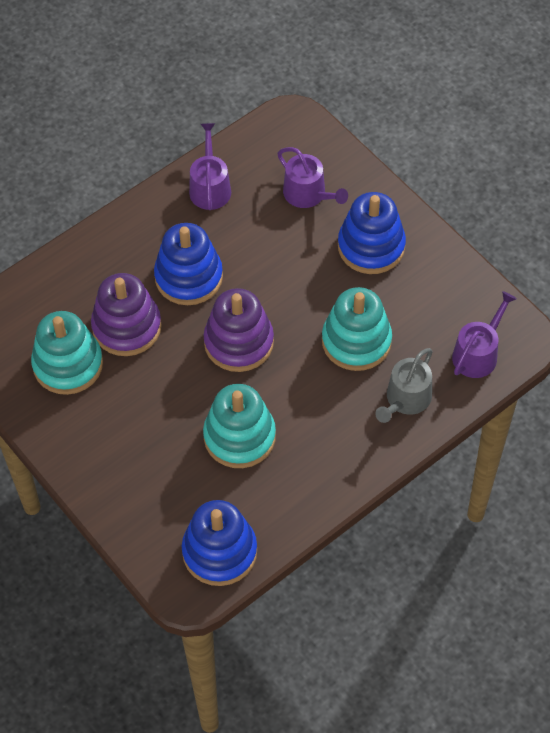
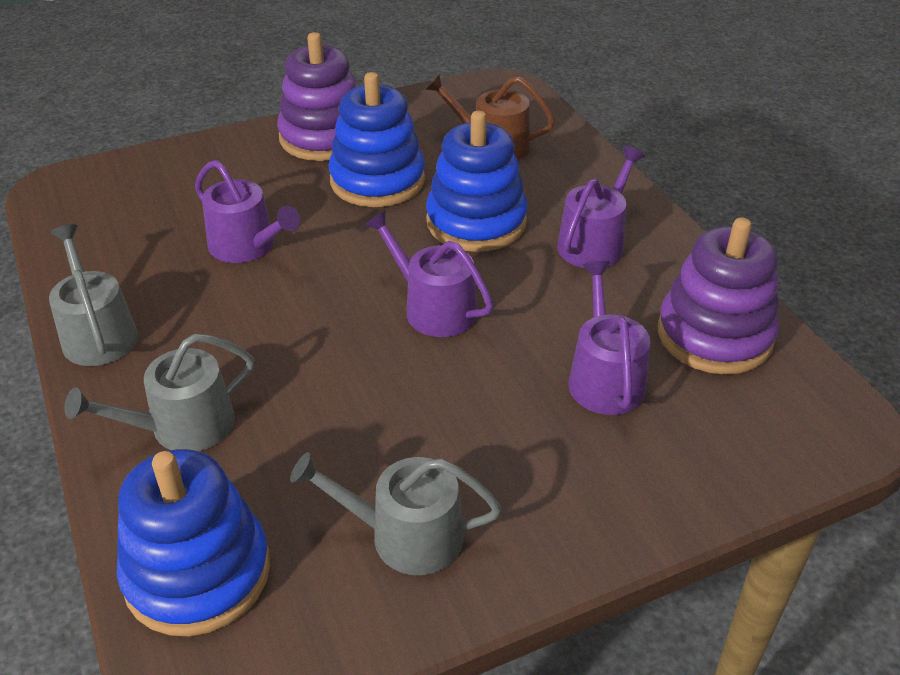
brown watering can: 0 -> 1
grey watering can: 1 -> 3
purple watering can: 3 -> 4
turquoise stacking toy: 3 -> 0

